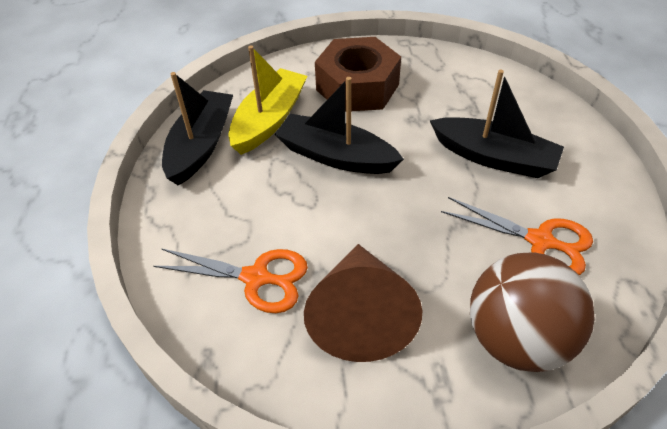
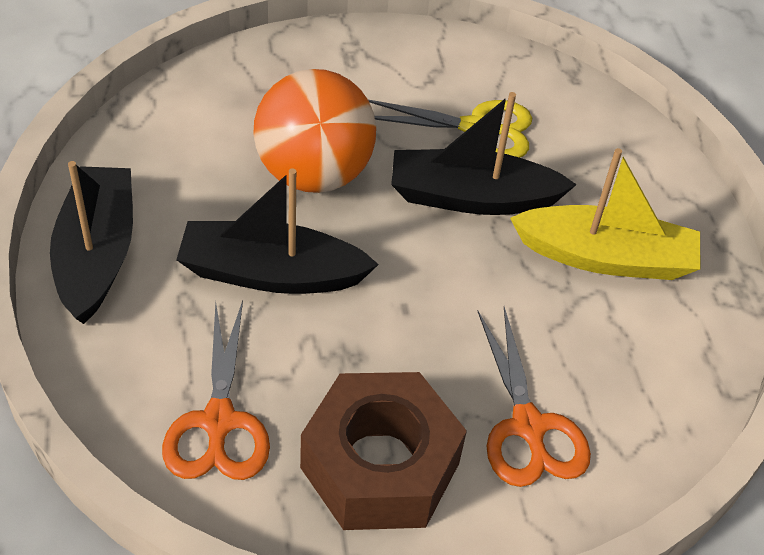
brown ball: 1 -> 0
brown cone: 1 -> 0
orange ball: 0 -> 1
yellow scissors: 0 -> 1

